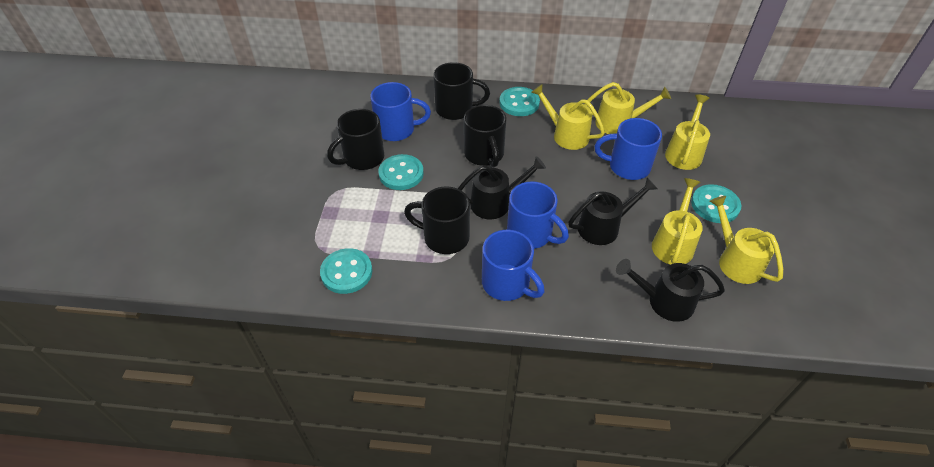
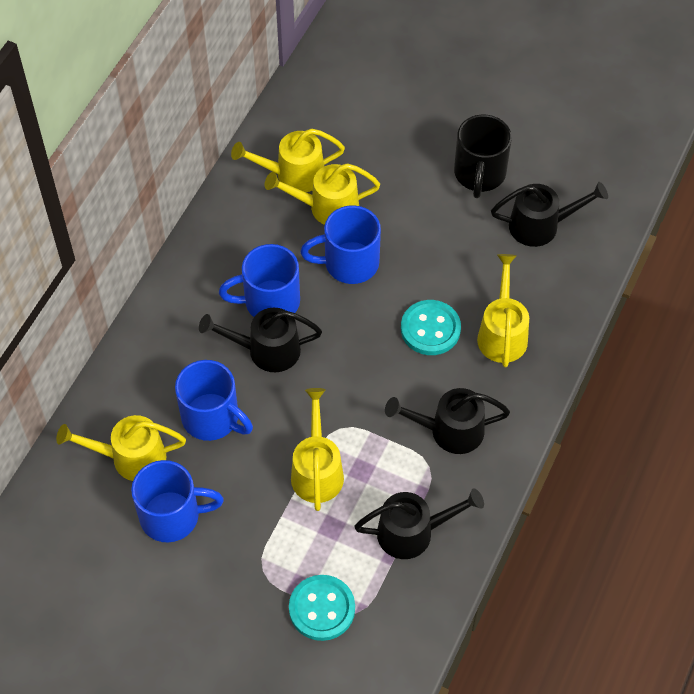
black mug: 4 -> 1
black watering can: 3 -> 4
turquoise button: 4 -> 2

